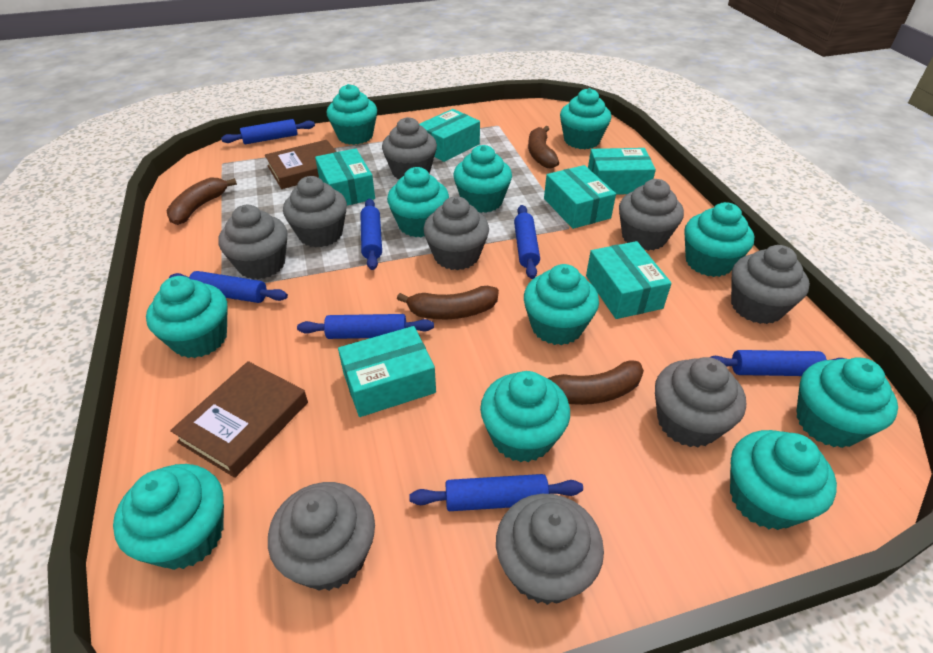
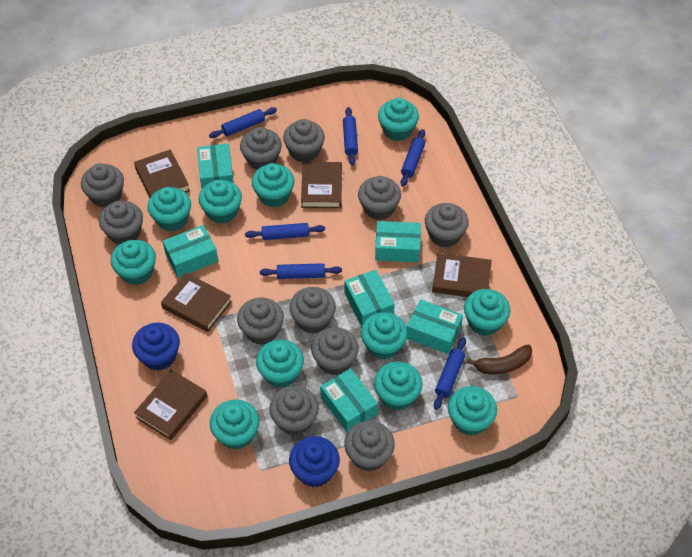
blue cupcake: 0 -> 2
blue rolling pin: 7 -> 6
brown banana: 4 -> 1
brown book: 2 -> 5
grey cupcake: 9 -> 11

